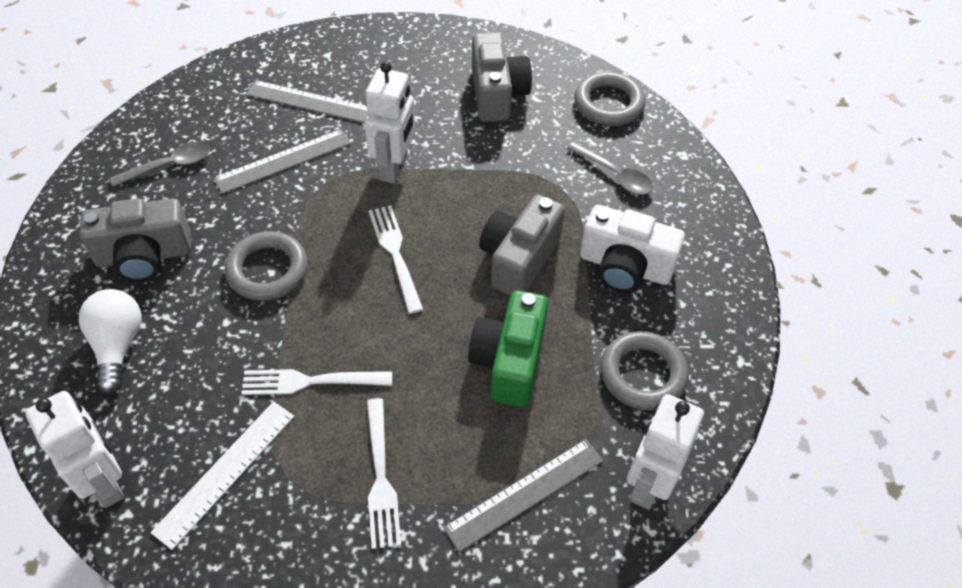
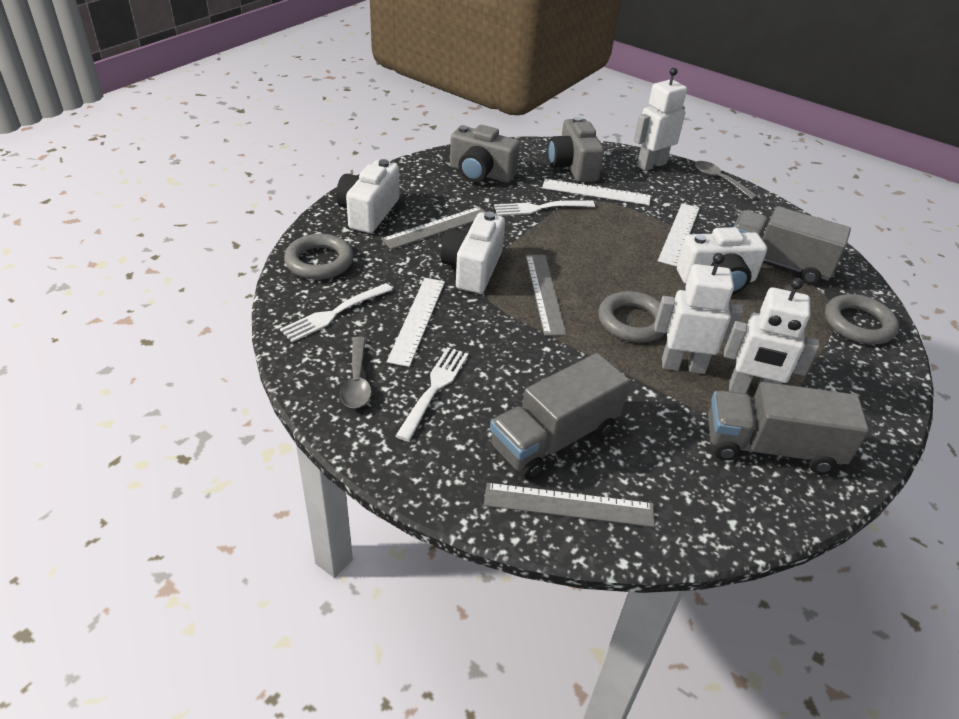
green camera: 1 -> 0
grey camera: 3 -> 2
grey truck: 0 -> 3
white camera: 1 -> 3
white light bulb: 1 -> 0
white ruler: 1 -> 3

